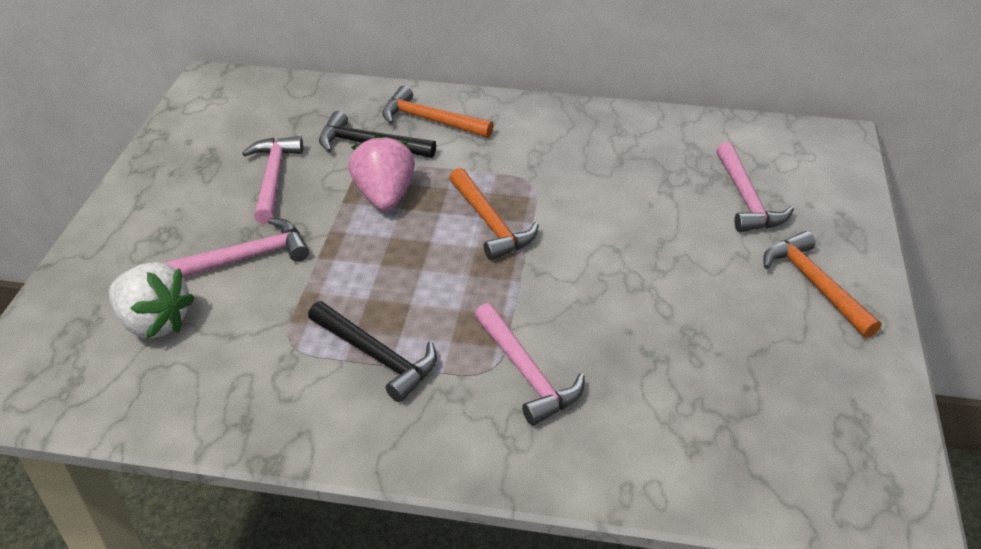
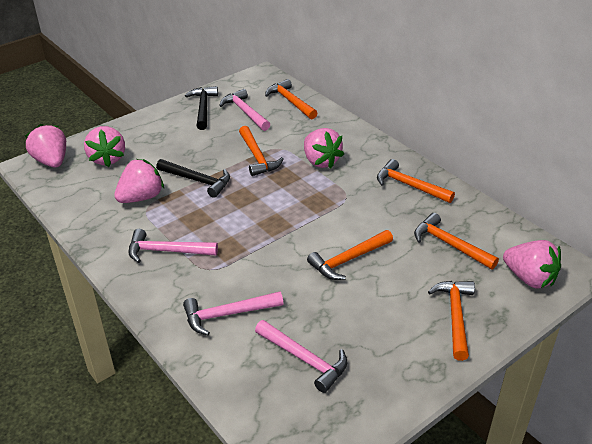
orange hammer: 3 -> 6
pink strawberry: 1 -> 5
white strawberry: 1 -> 0

